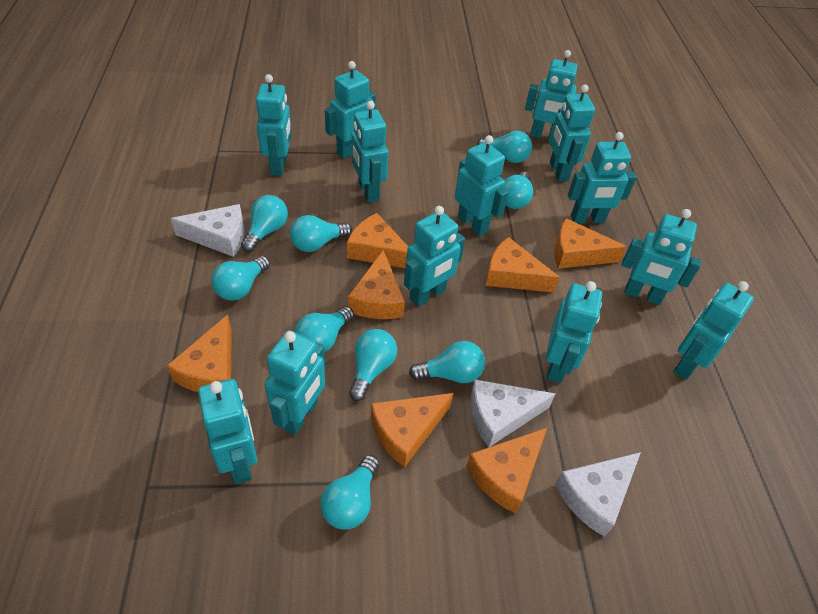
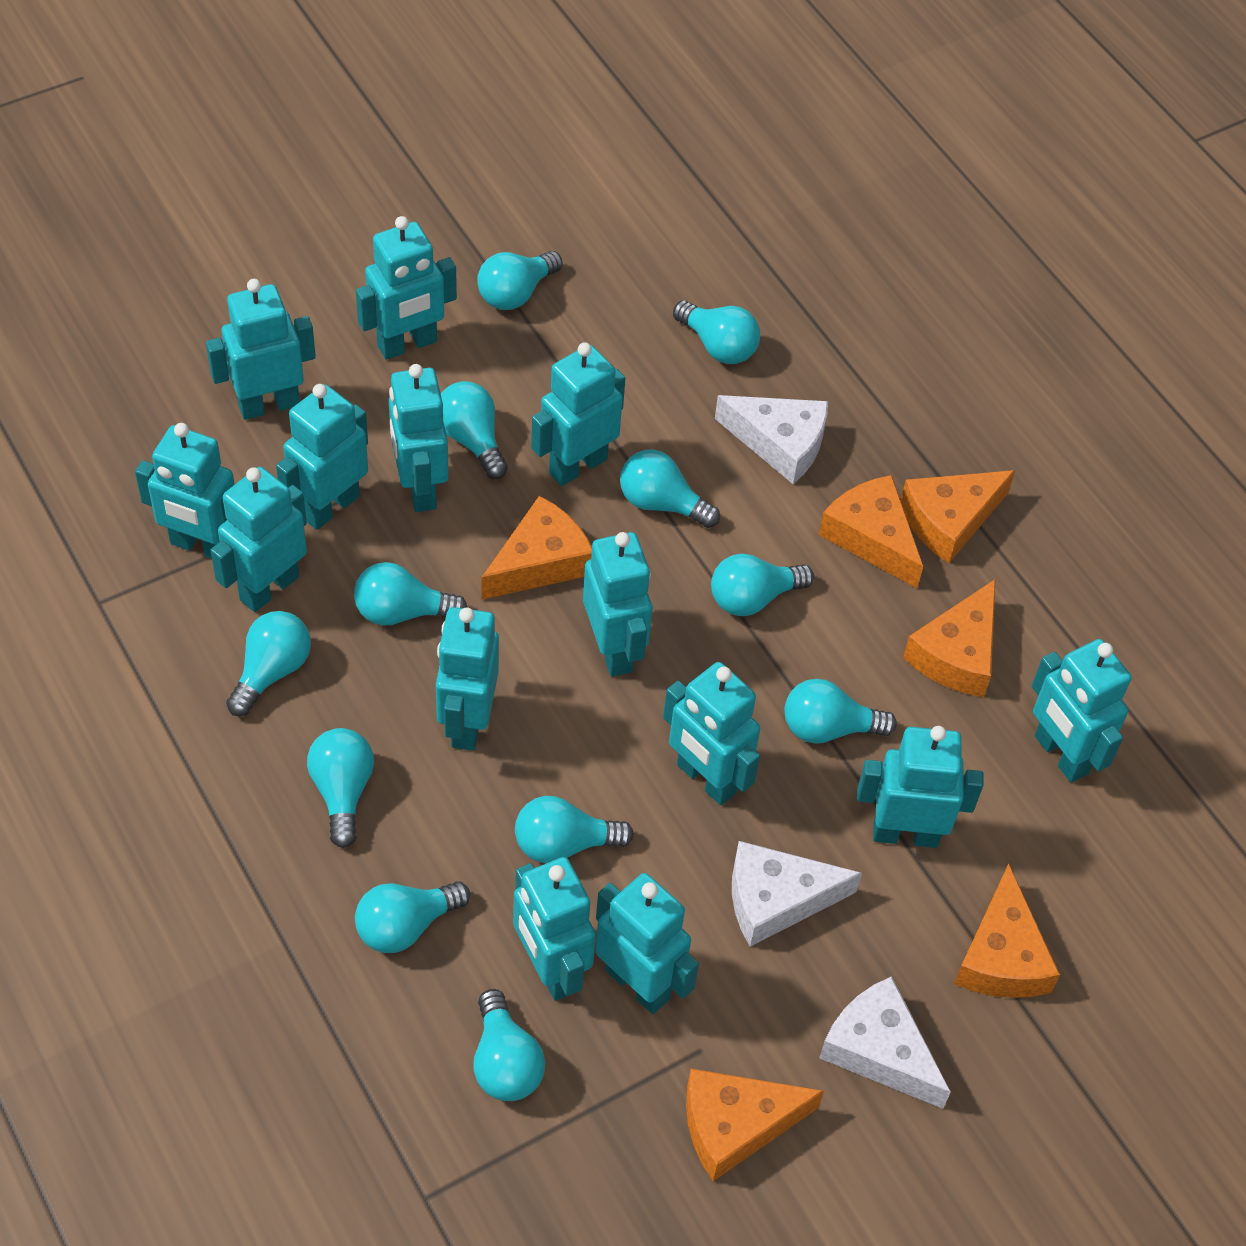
orange cheese: 7 -> 6
turquoise light bulb: 9 -> 12
turquoise robot: 13 -> 14

